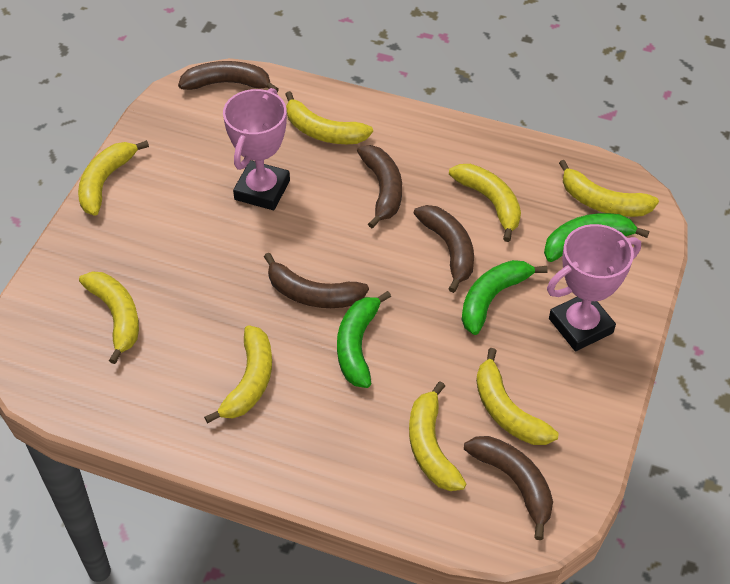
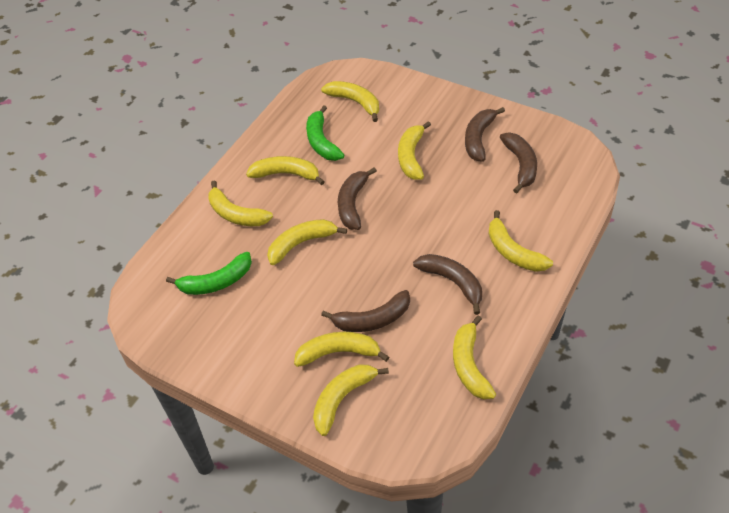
green banana: 3 -> 2
pink trophy: 2 -> 0
yellow banana: 8 -> 9

